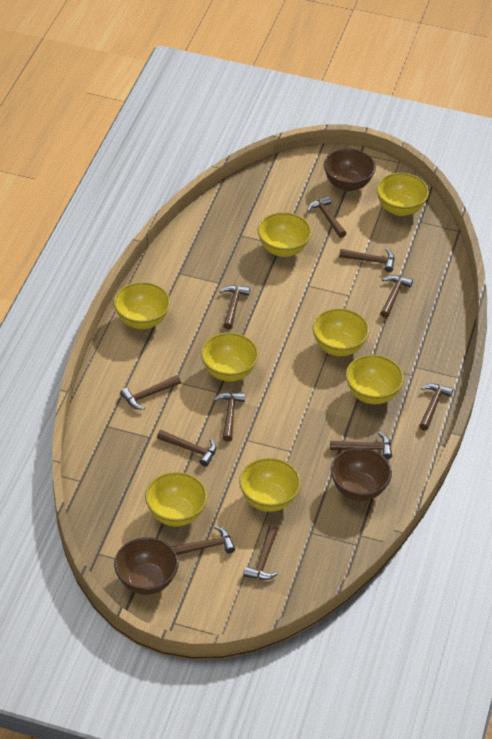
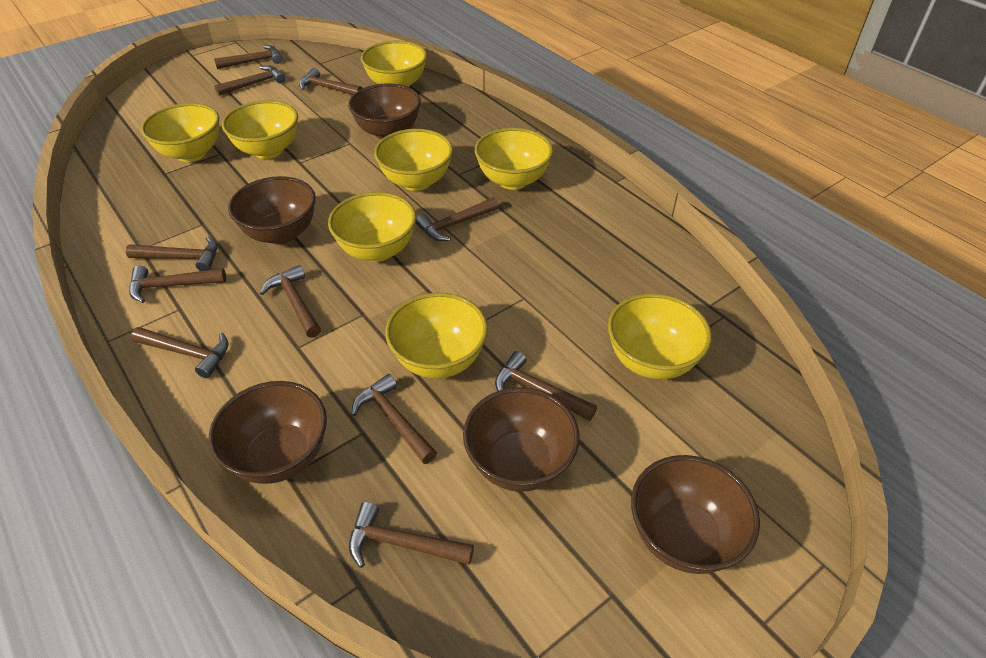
brown bowl: 3 -> 5

